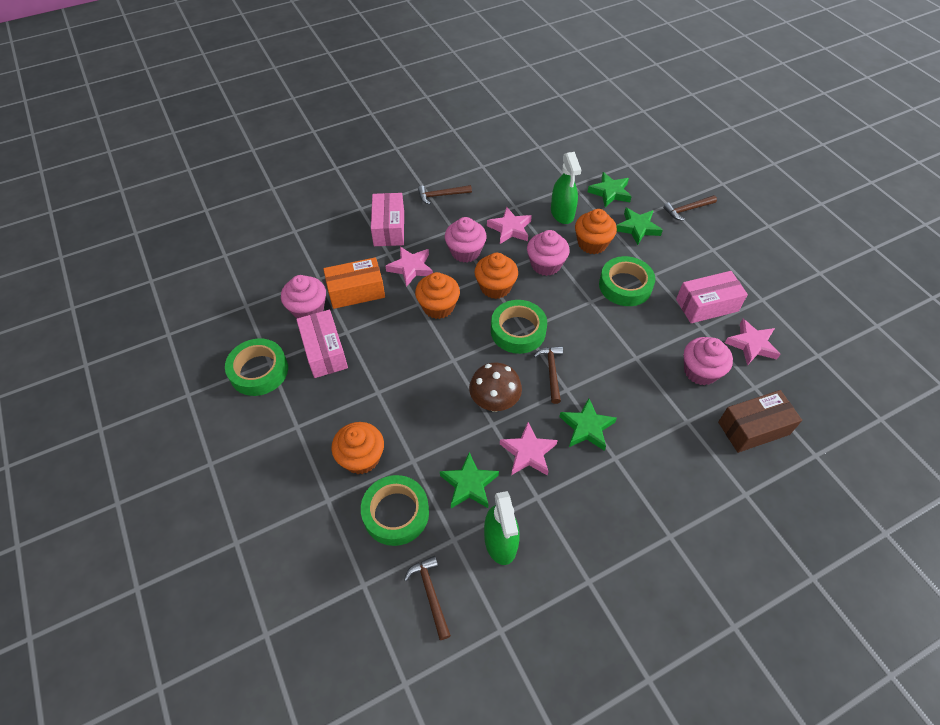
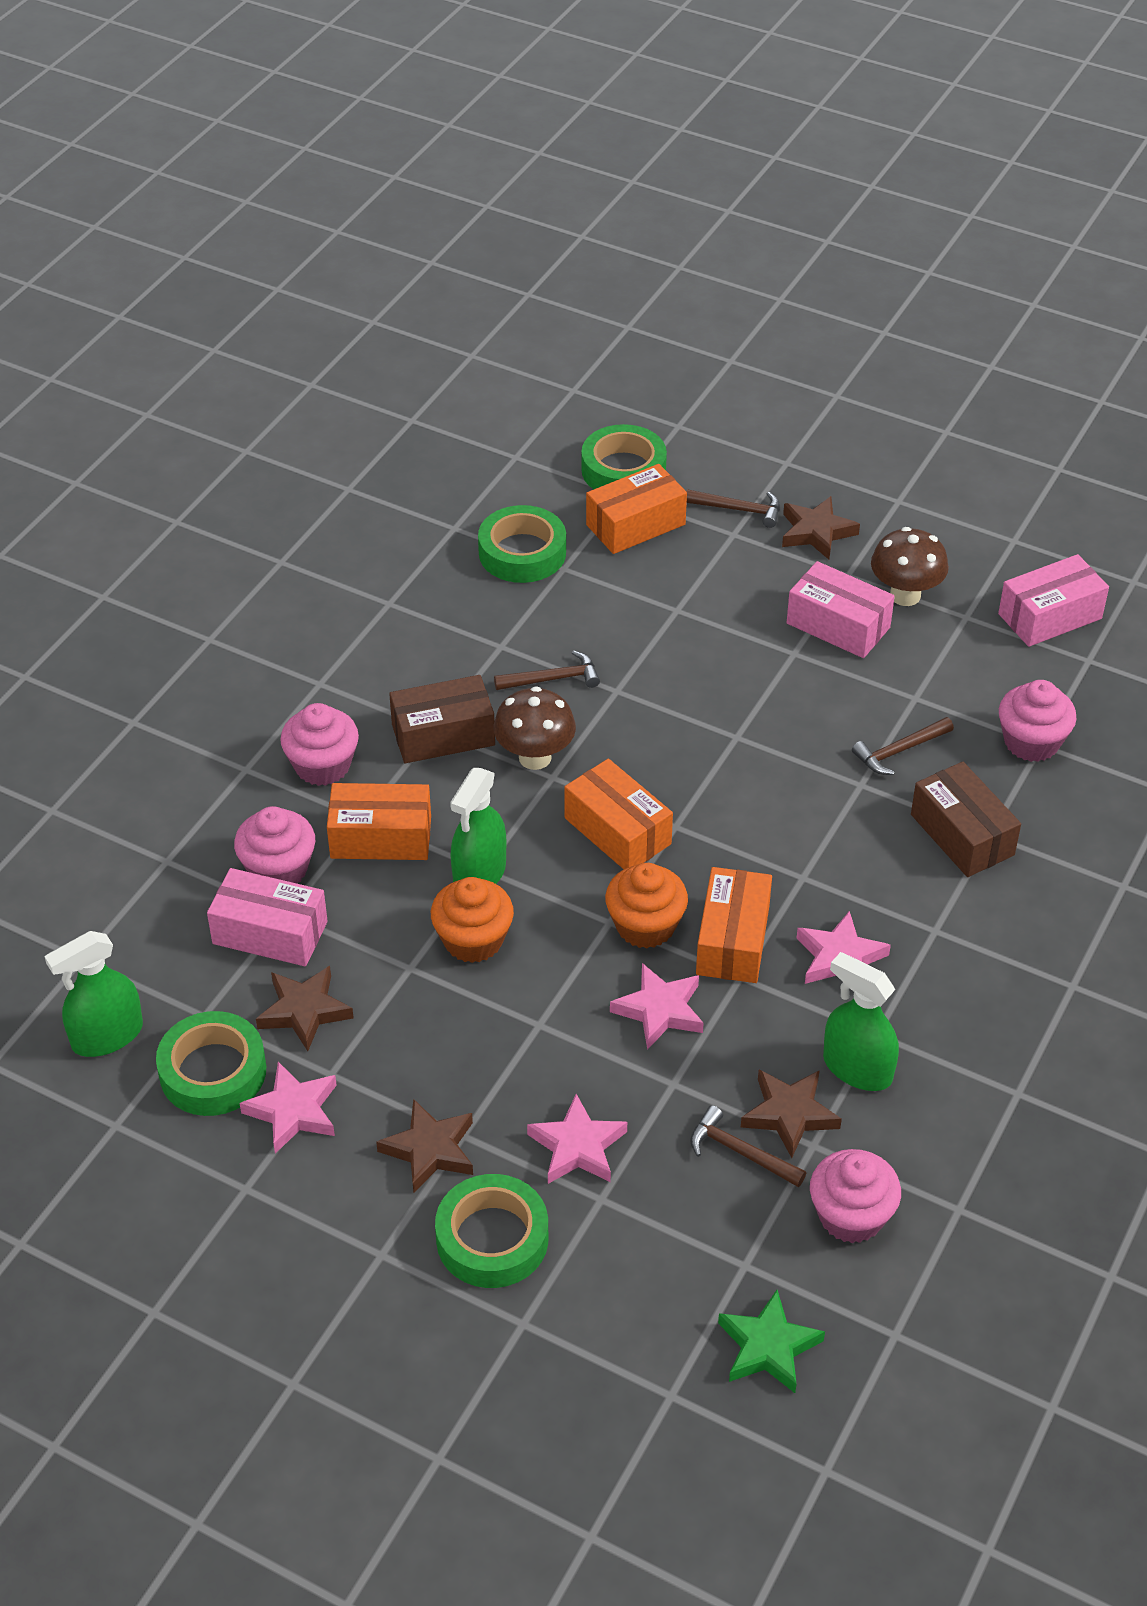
brown box: 1 -> 2
brown mushroom: 1 -> 2
brown star: 0 -> 4
green spray bottle: 2 -> 3
green star: 4 -> 1
orange box: 1 -> 4
orange cupcake: 4 -> 2

